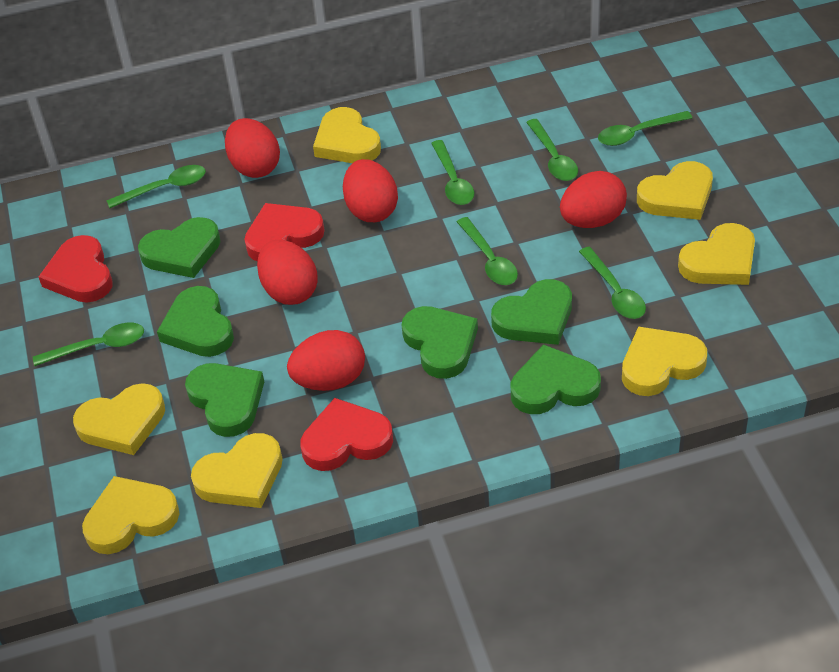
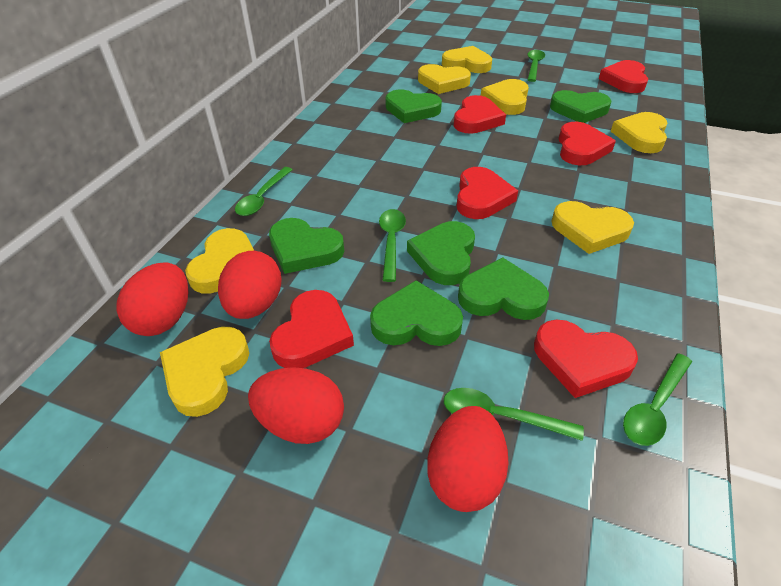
green spoon: 7 -> 5
red egg: 5 -> 4
red heart: 3 -> 6

